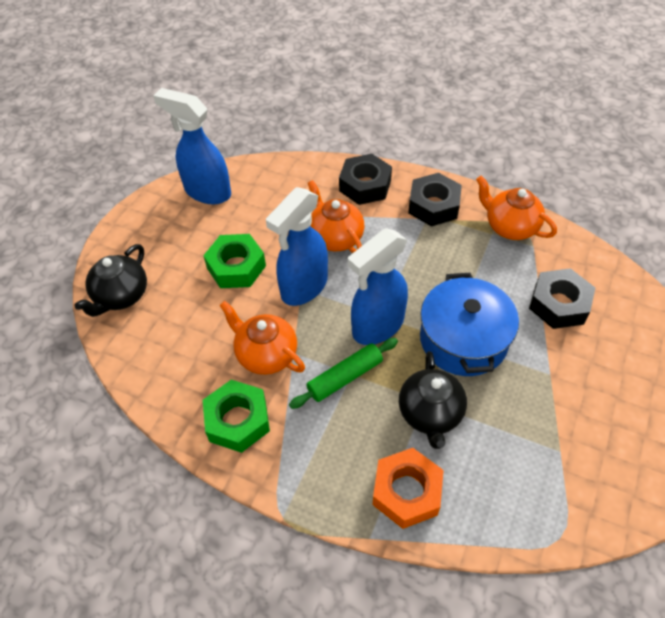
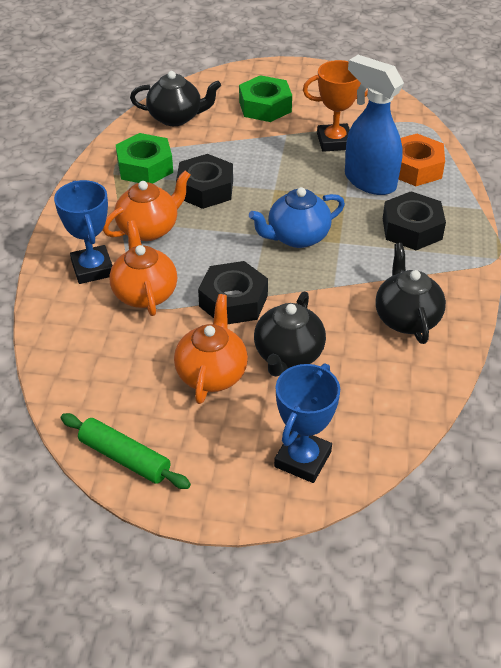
black teapot: 2 -> 3
blue pot: 1 -> 0
blue spray bottle: 3 -> 1
blue teapot: 0 -> 1
blue trophy: 0 -> 2
orange trophy: 0 -> 1

